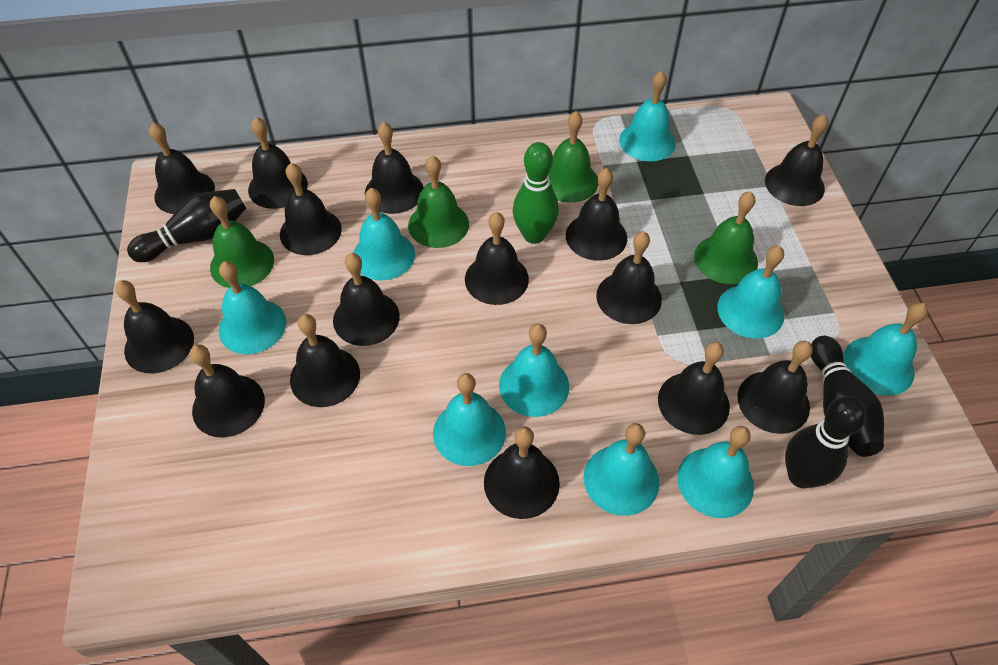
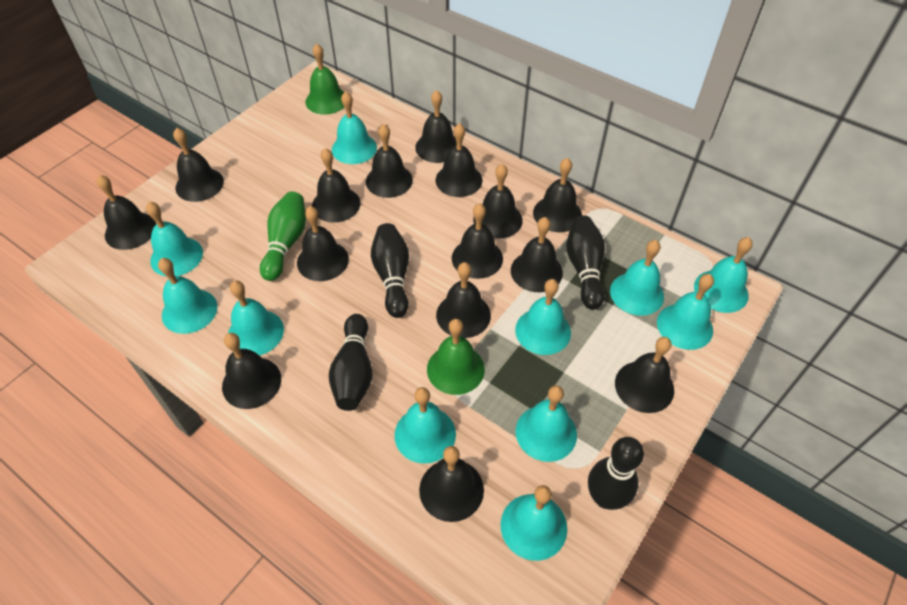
black bowling pin: 3 -> 4
green bell: 4 -> 2
turquoise bell: 9 -> 11

